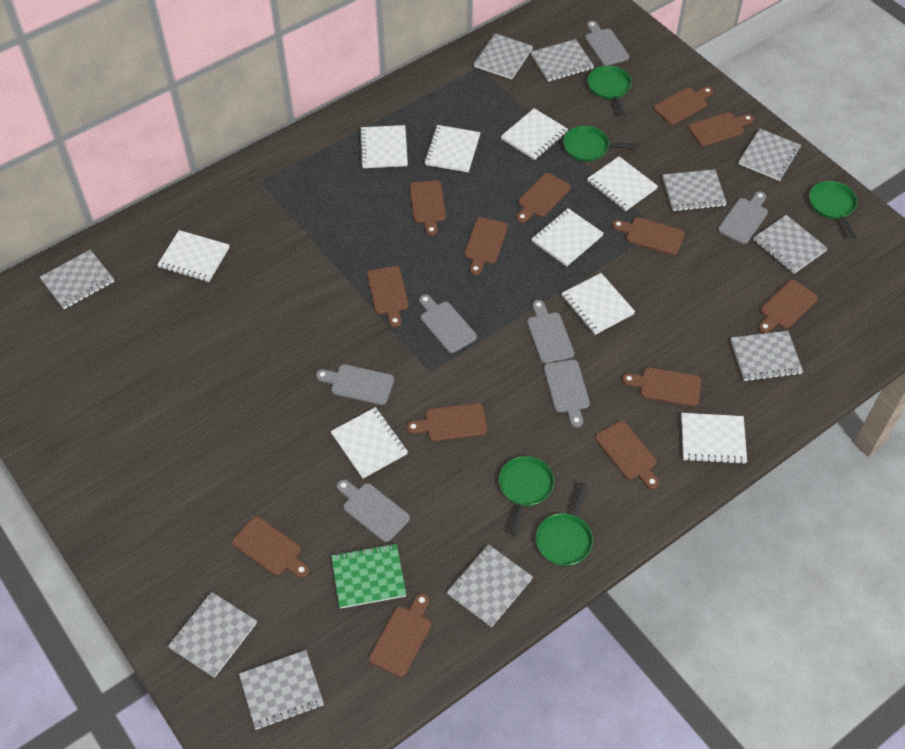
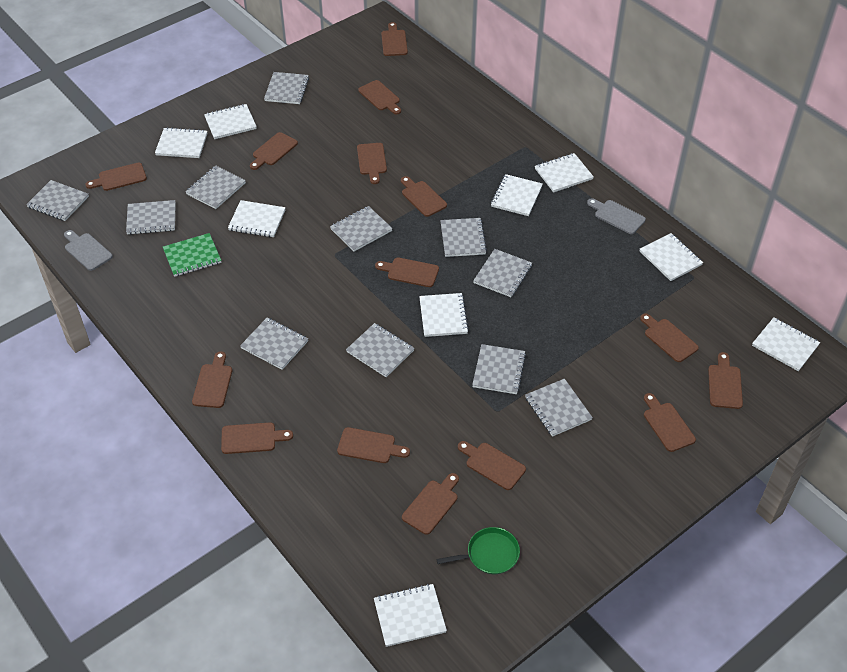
brown cutting board: 13 -> 15
green pan: 5 -> 1
grey cutting board: 7 -> 2
grey notebook: 10 -> 11

